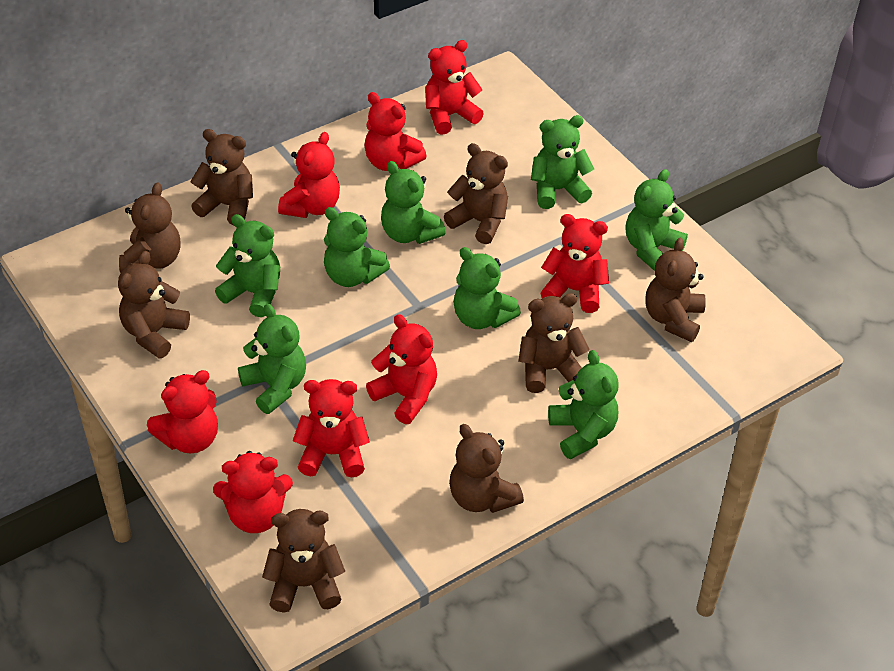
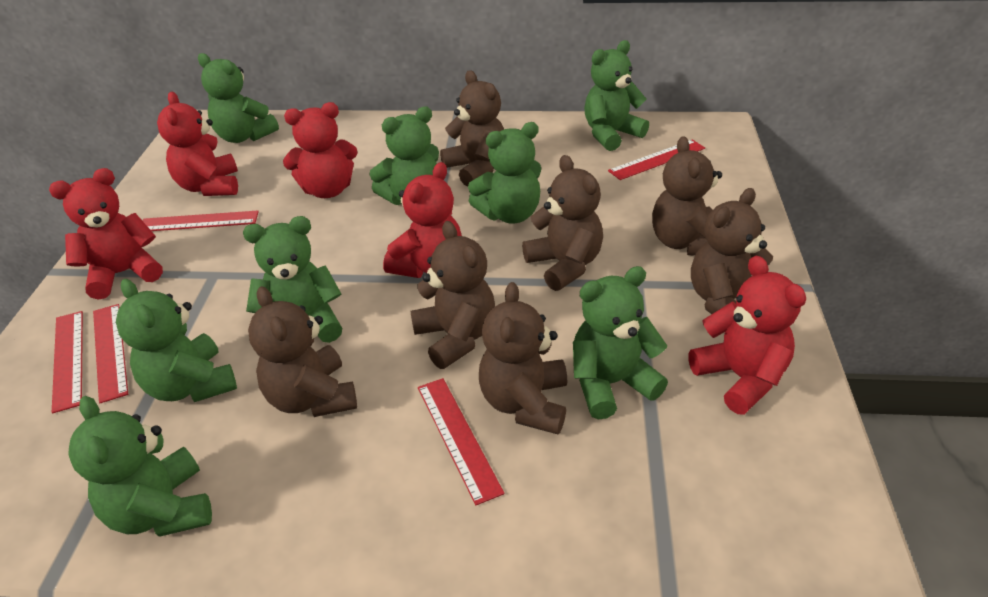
brown teddy bear: 8 -> 7
red ruler: 0 -> 5
red teddy bear: 8 -> 5

